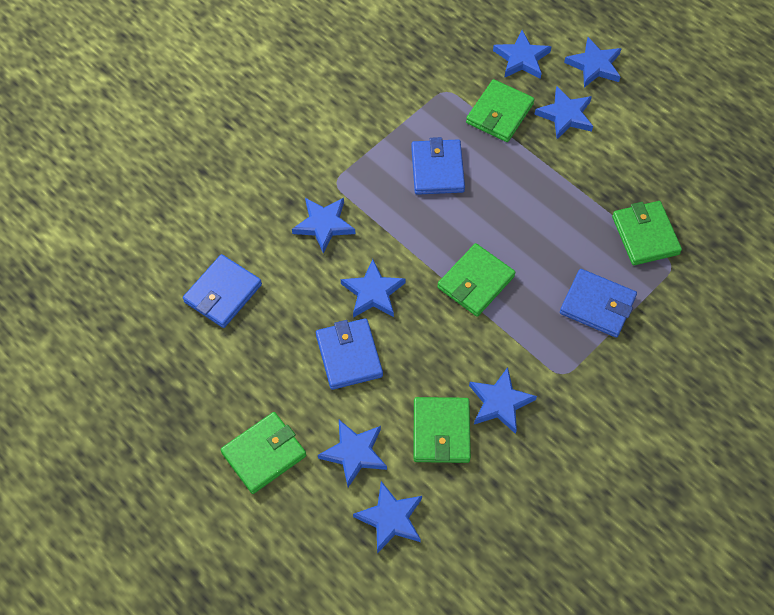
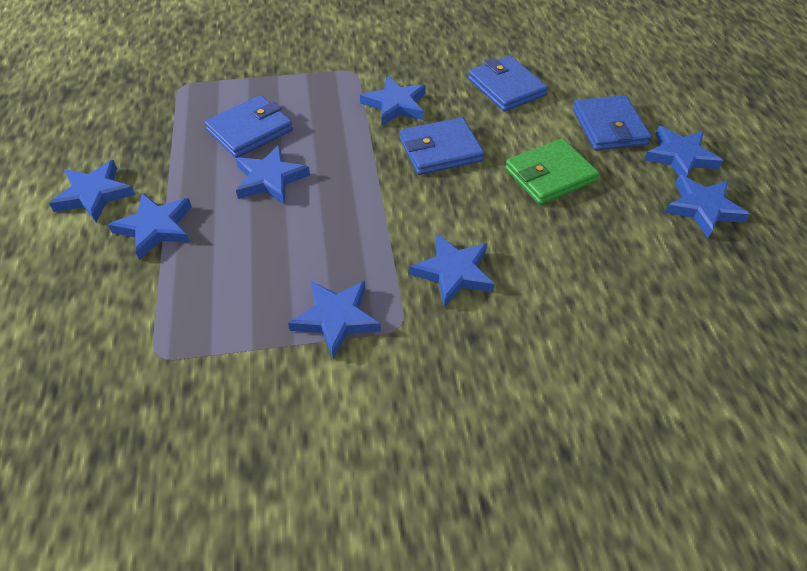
green wallet: 5 -> 1

